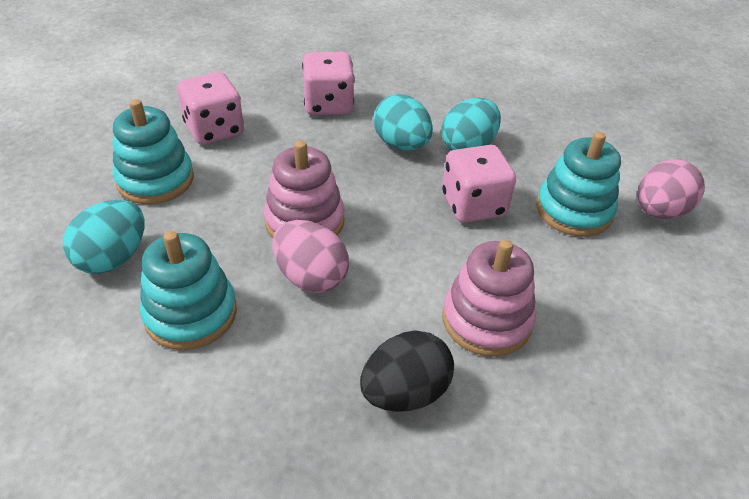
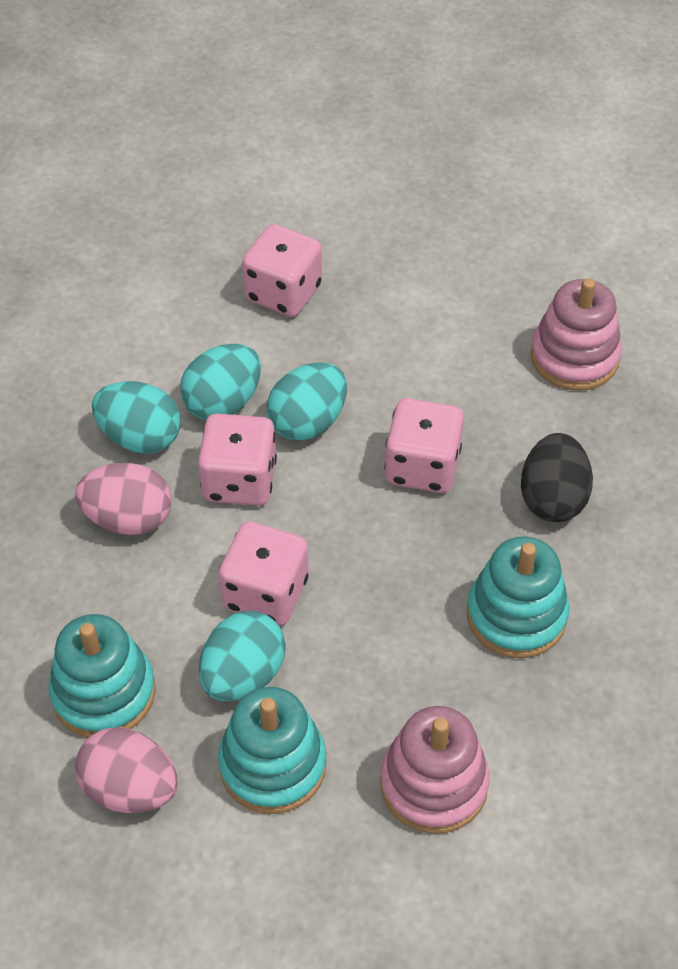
pink dice: 3 -> 4
turquoise egg: 3 -> 4

